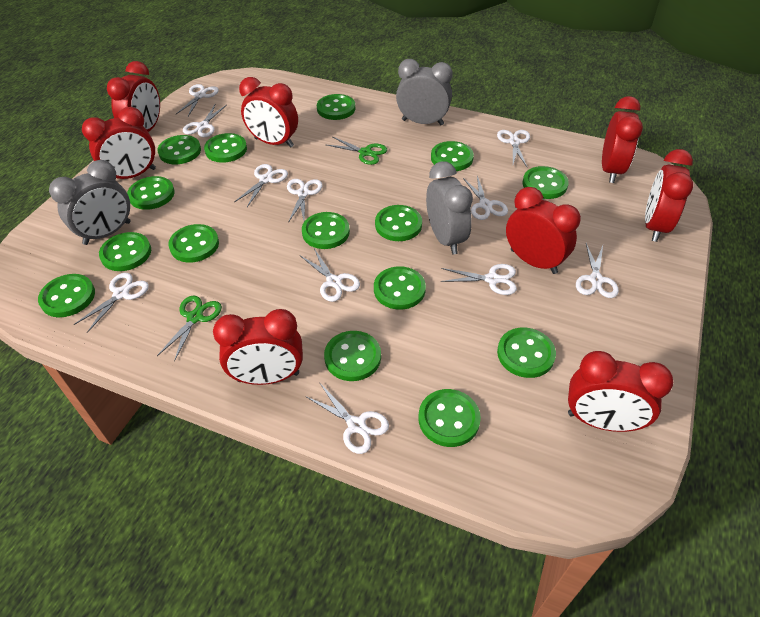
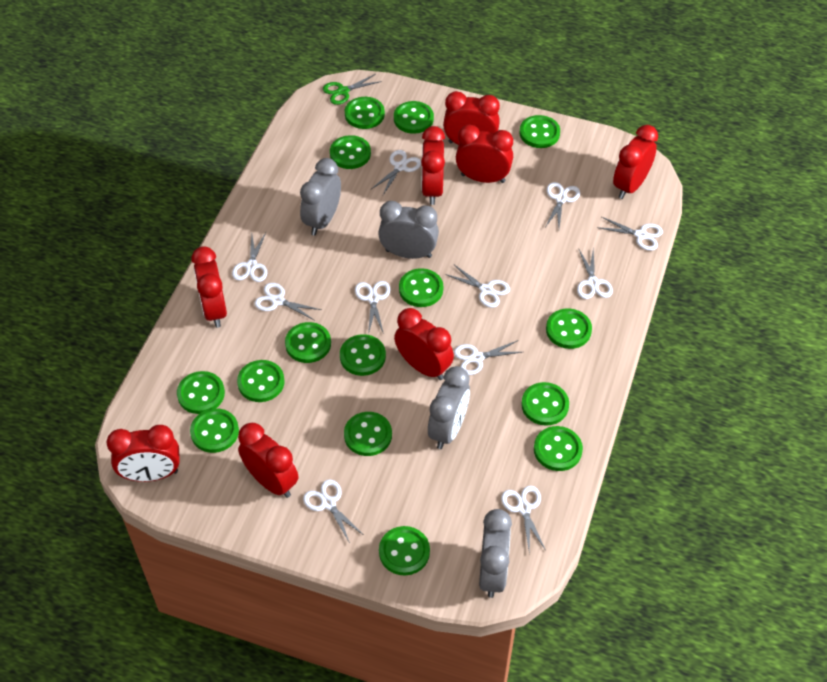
green scissors: 2 -> 1
grey clock: 3 -> 4

